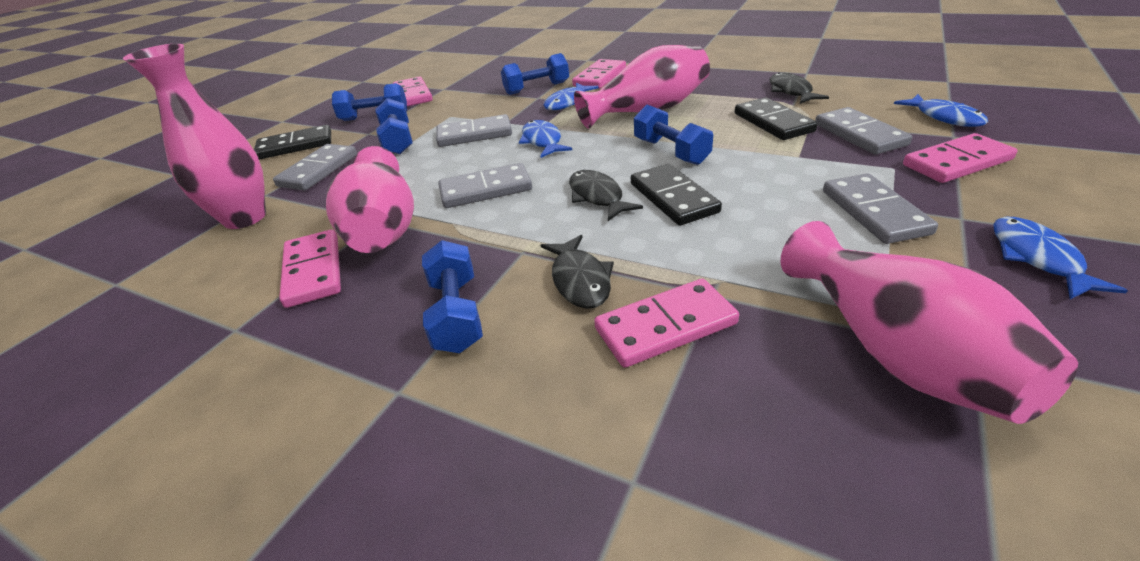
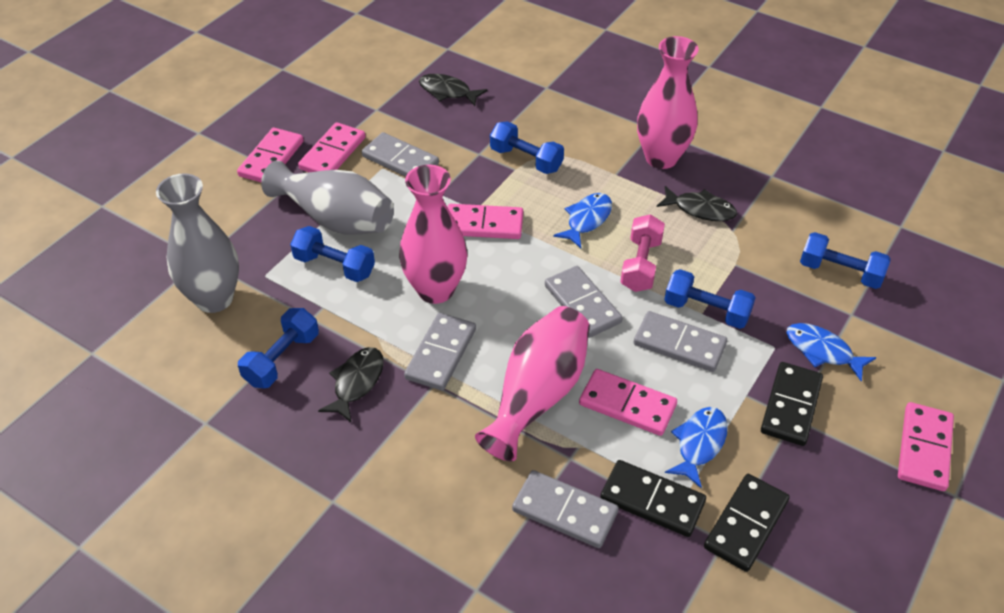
blue fish: 4 -> 3
grey vase: 0 -> 2
pink dumbbell: 0 -> 1
pink vase: 4 -> 3

